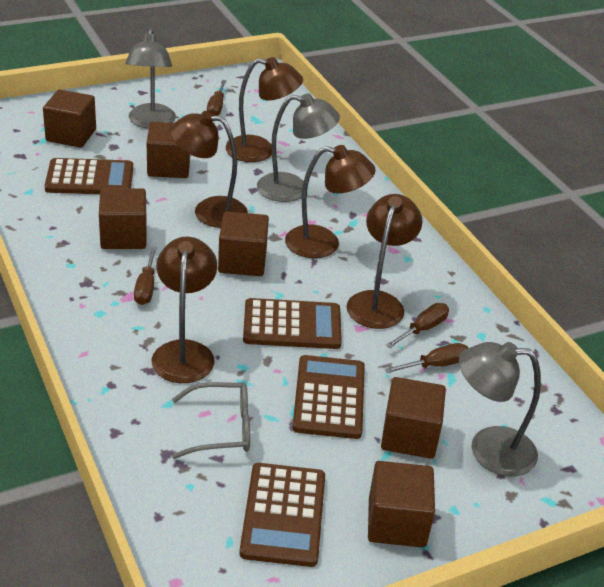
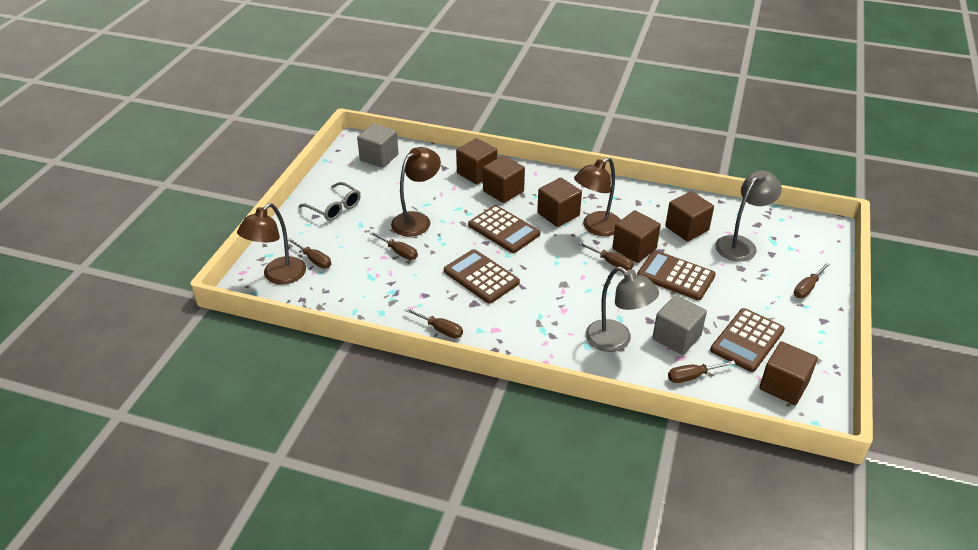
brown lamp: 5 -> 3
brown screwdriver: 4 -> 6
grey cube: 0 -> 2
grey lamp: 3 -> 2

